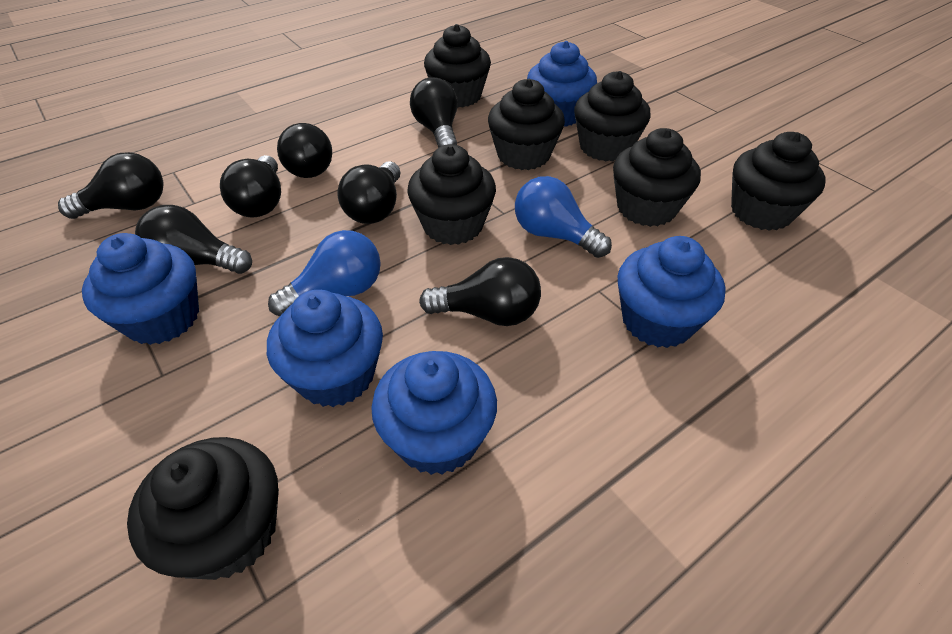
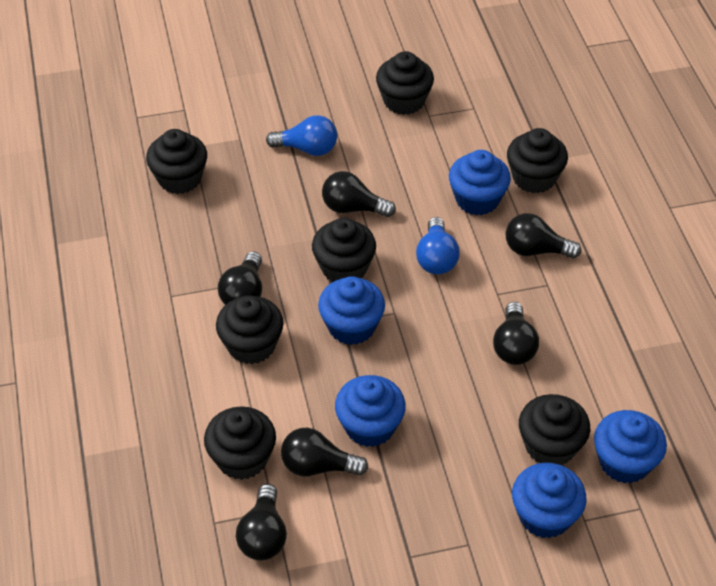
black light bulb: 7 -> 6

